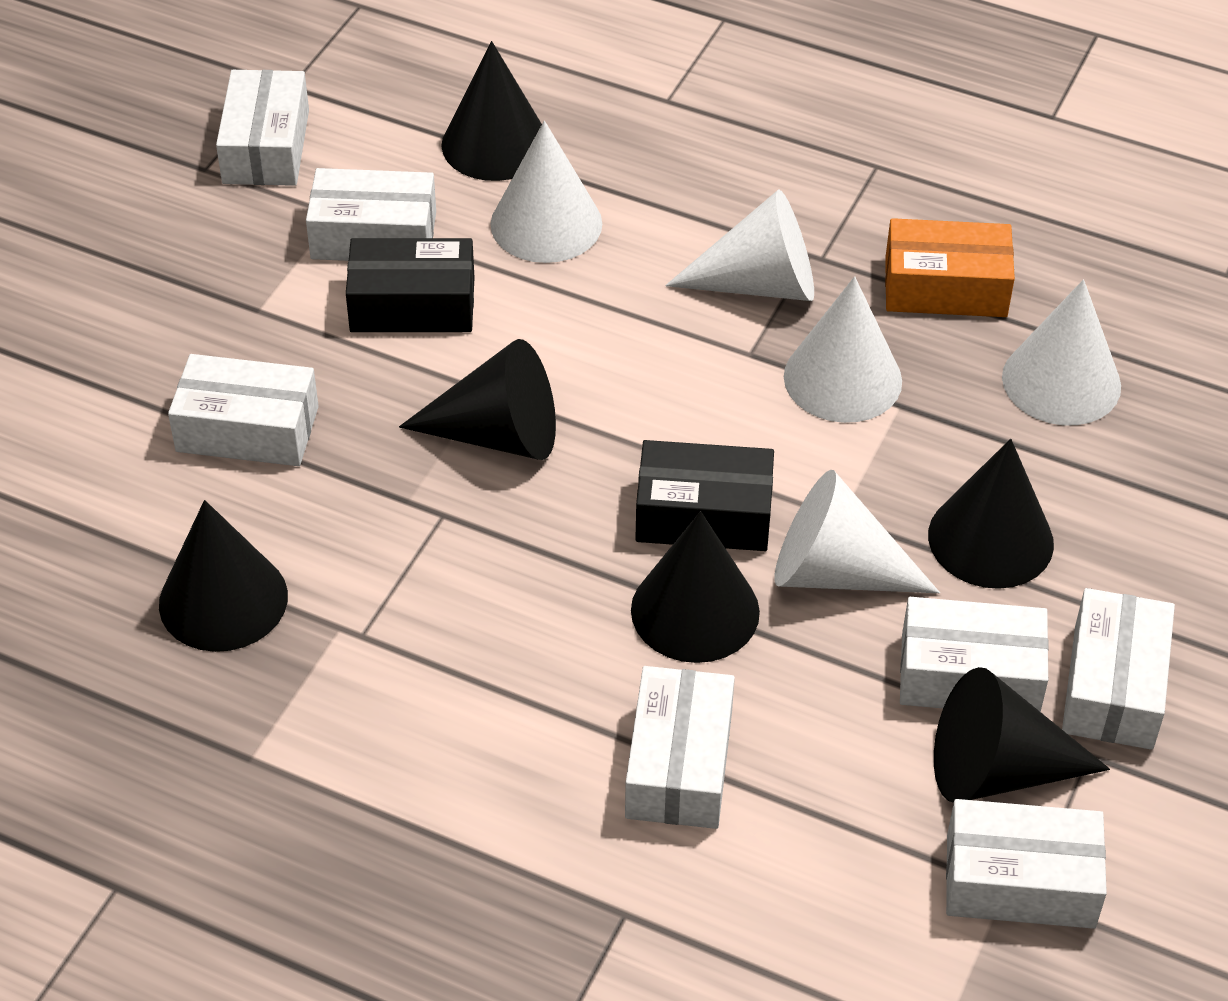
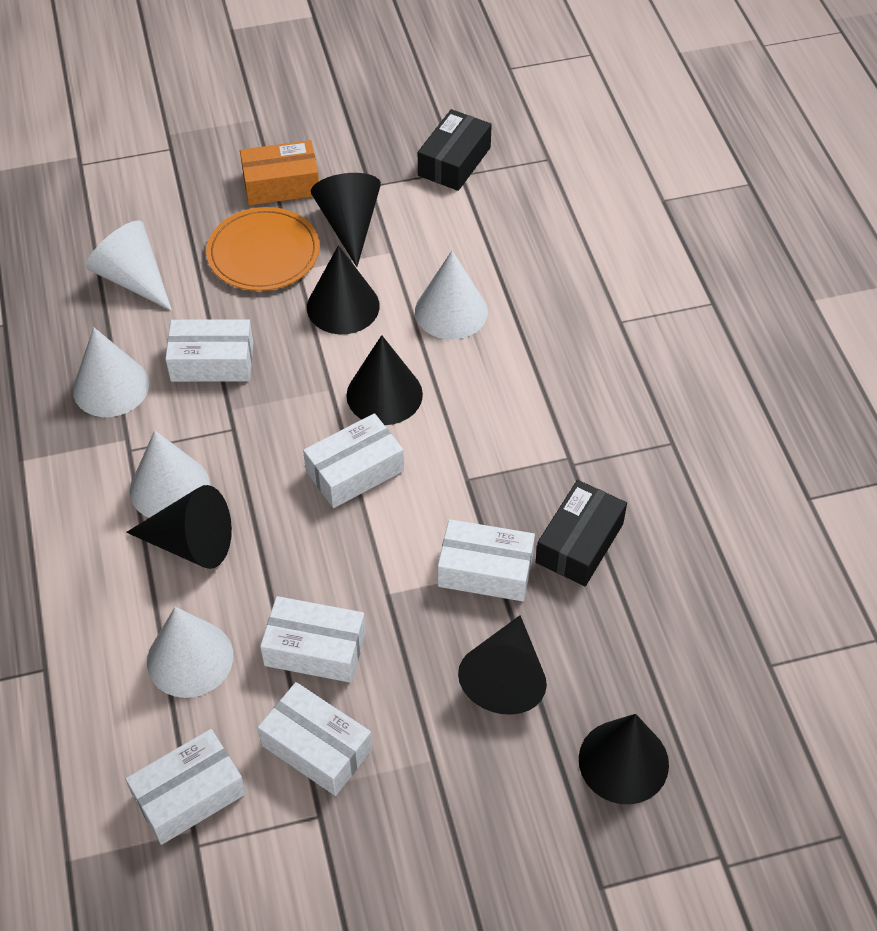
orange plate: 0 -> 1
white box: 7 -> 6

